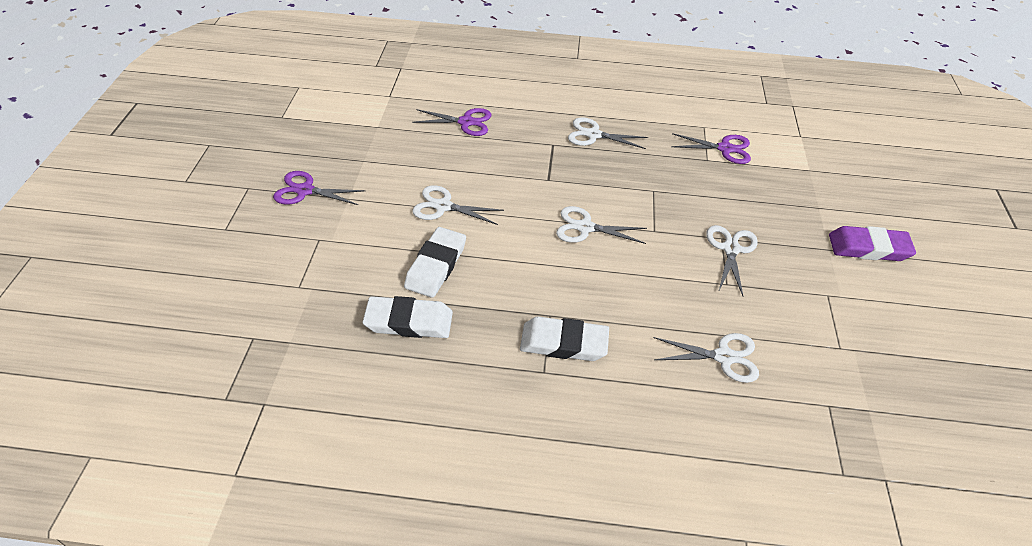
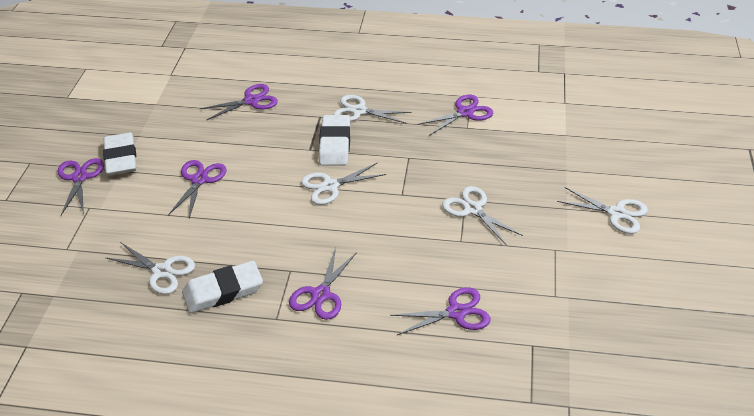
purple eraser: 1 -> 0
purple scissors: 3 -> 6

